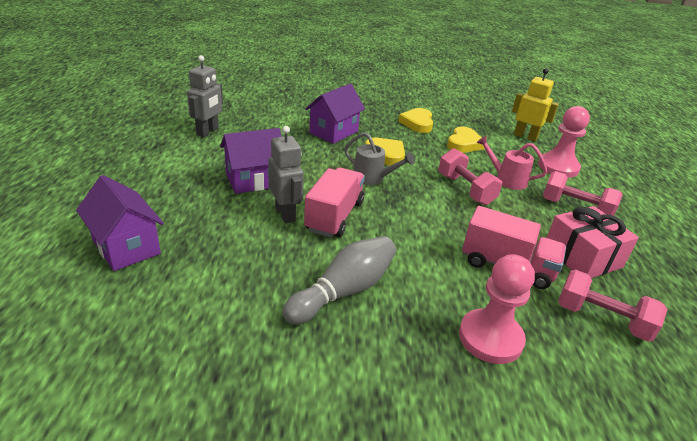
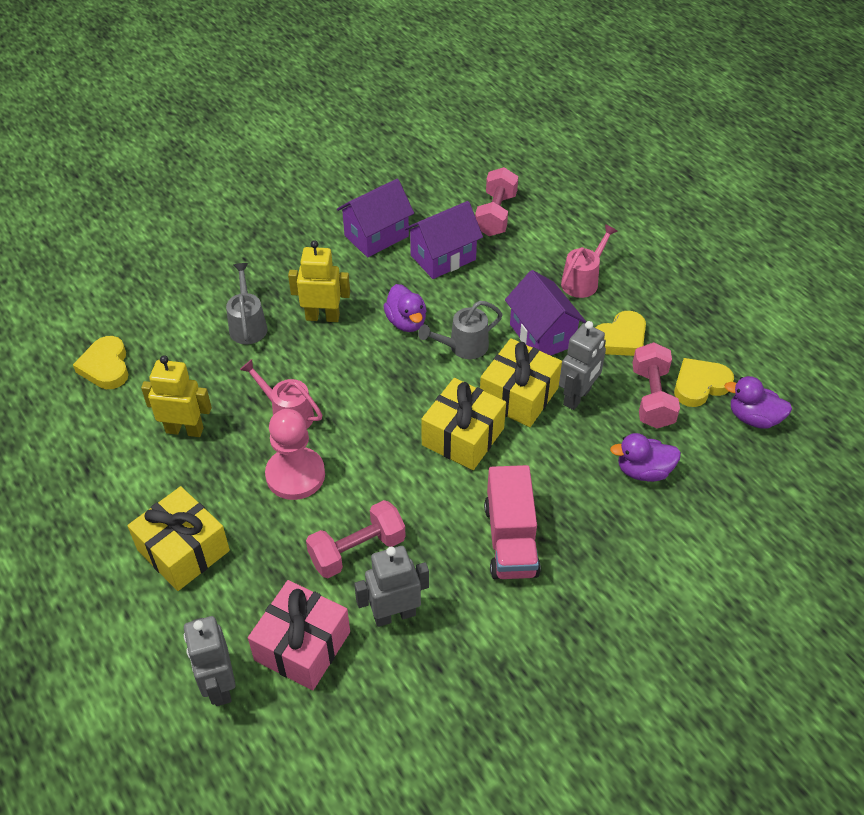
grey bowling pin: 1 -> 0
grey robot: 2 -> 3
grey watering can: 1 -> 2
pink pawn: 2 -> 1
pink truck: 2 -> 1
pink watering can: 1 -> 2
purple duck: 0 -> 3
yellow gift: 0 -> 3
yellow robot: 1 -> 2

